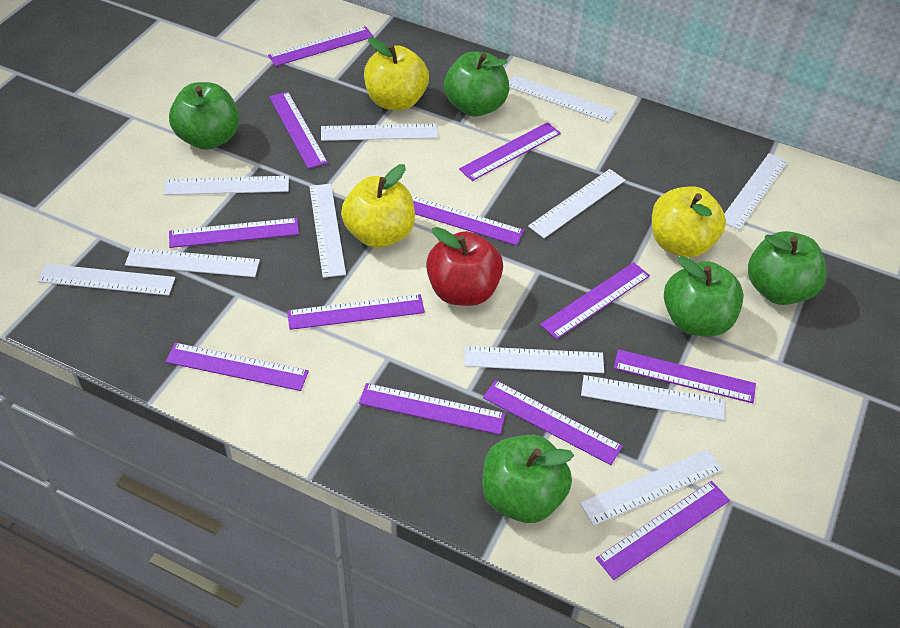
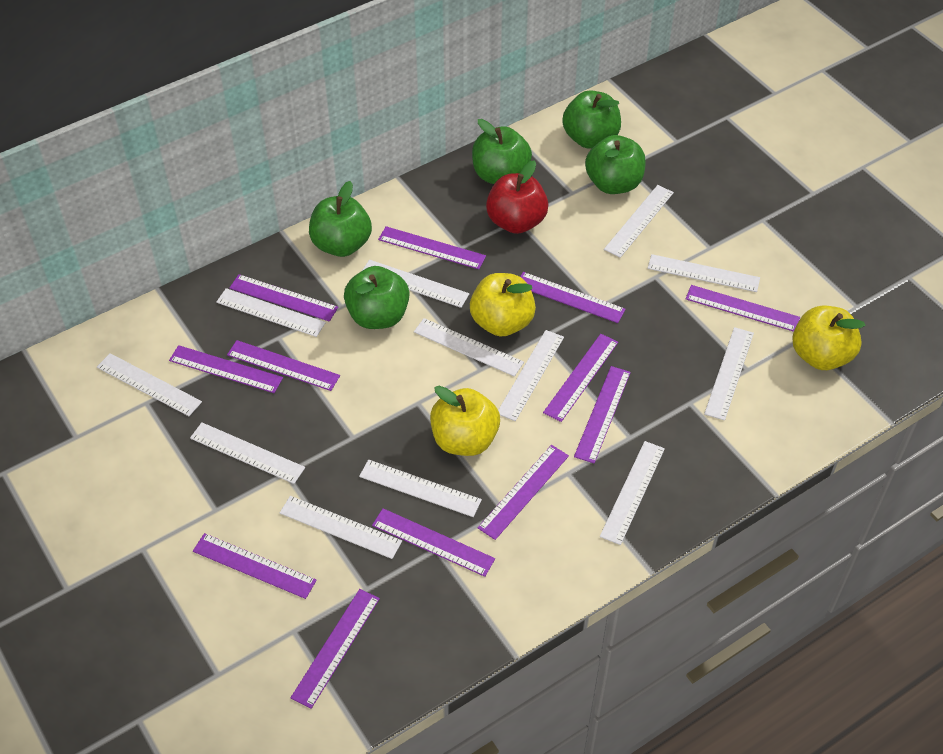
white ruler: 11 -> 12

